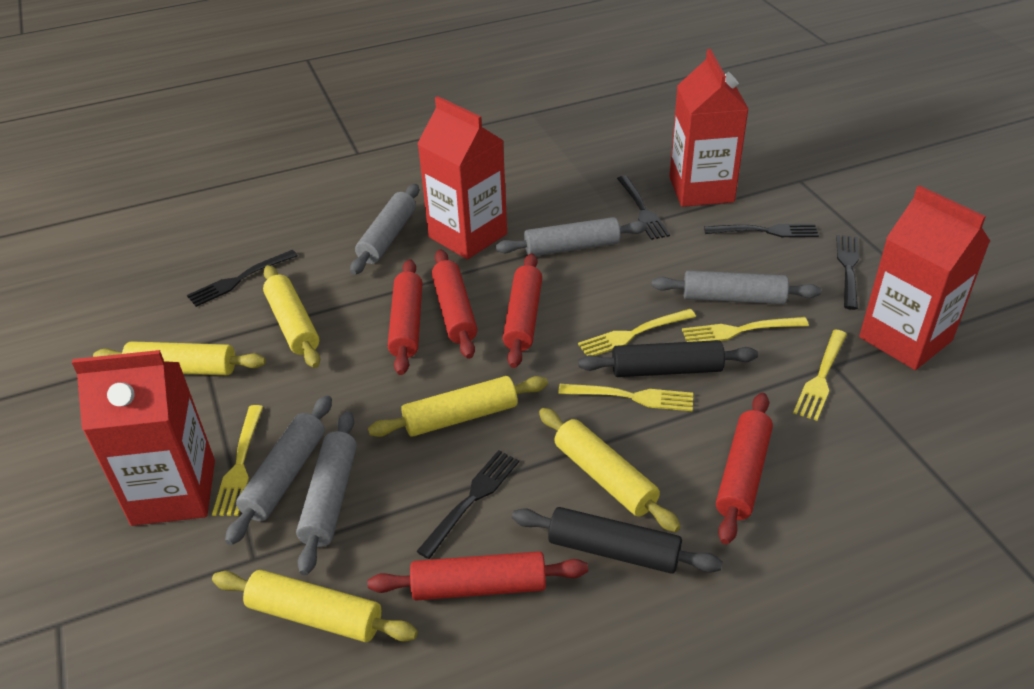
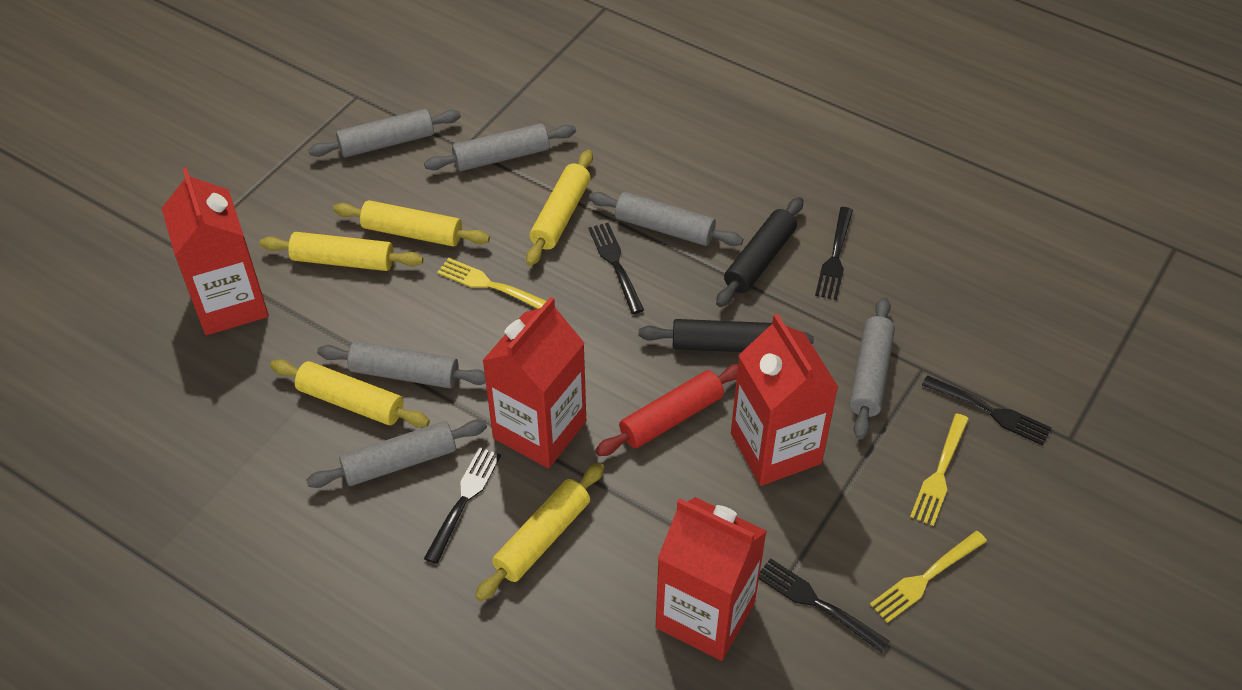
grey rolling pin: 5 -> 6
red rolling pin: 5 -> 1
yellow fork: 5 -> 3

